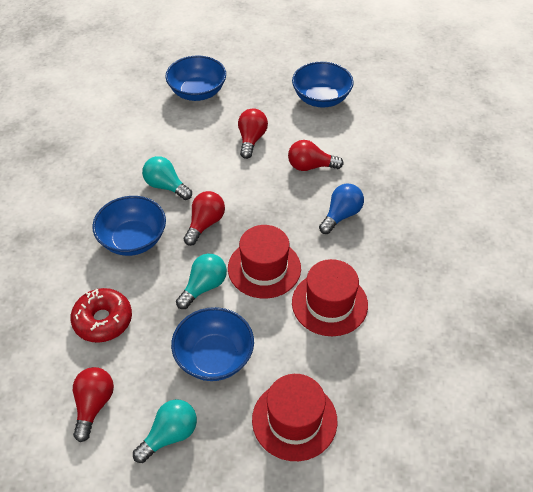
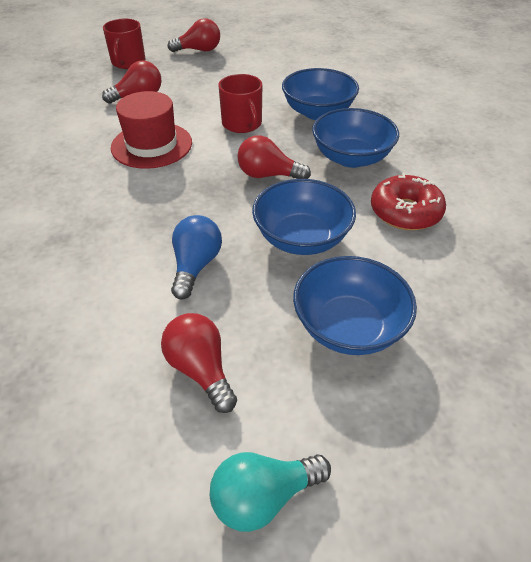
red hat: 3 -> 1
red mug: 0 -> 2
turquoise light bulb: 3 -> 1

